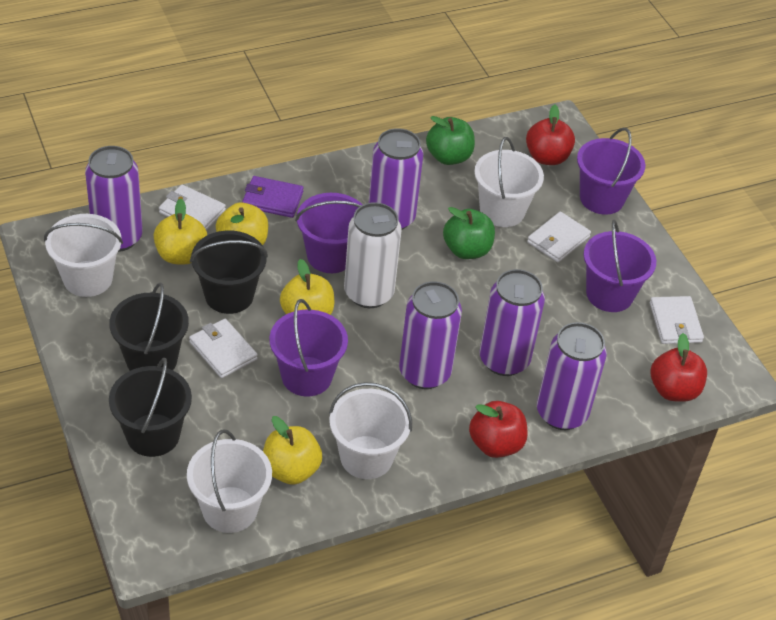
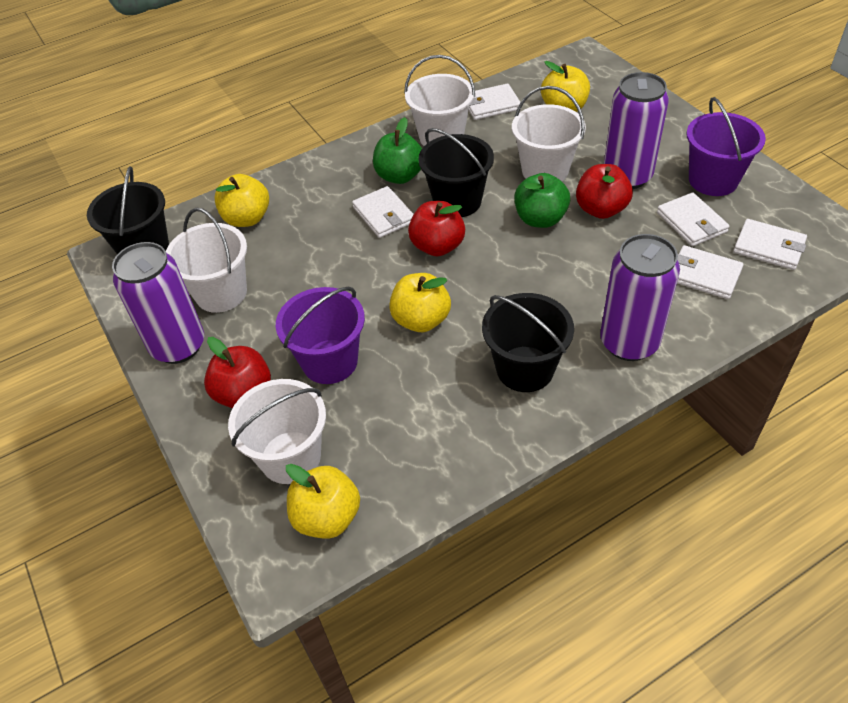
purple bucket: 4 -> 2
purple can: 5 -> 3
purple wallet: 1 -> 0
white can: 1 -> 0
white wallet: 4 -> 5

